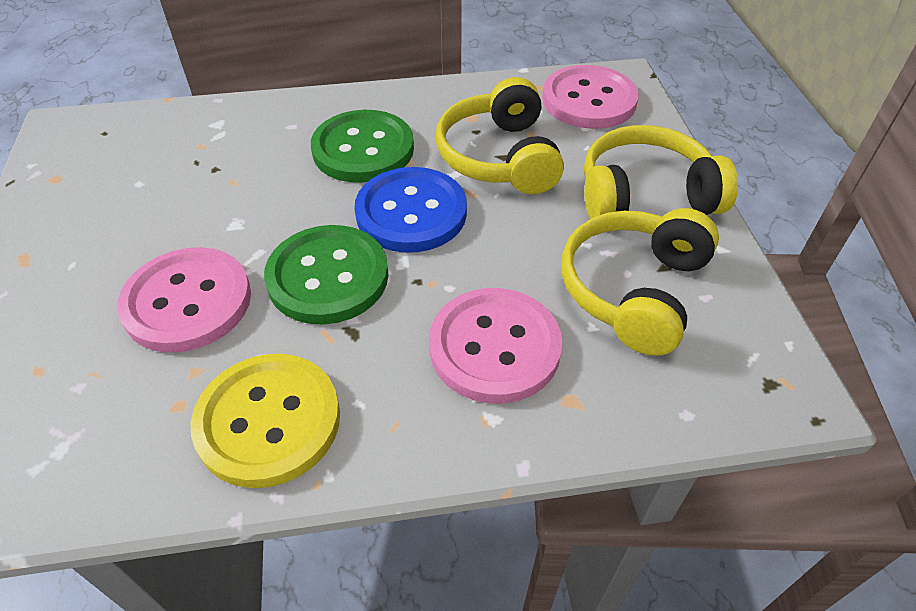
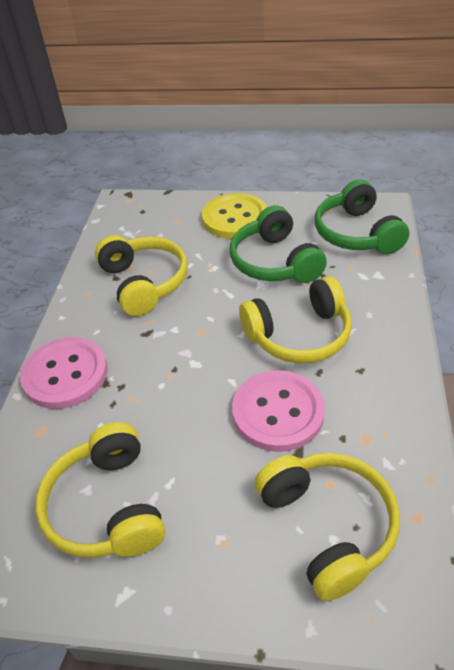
blue button: 1 -> 0
green button: 2 -> 0
green headphones: 0 -> 2
pink button: 3 -> 2
yellow headphones: 3 -> 4

